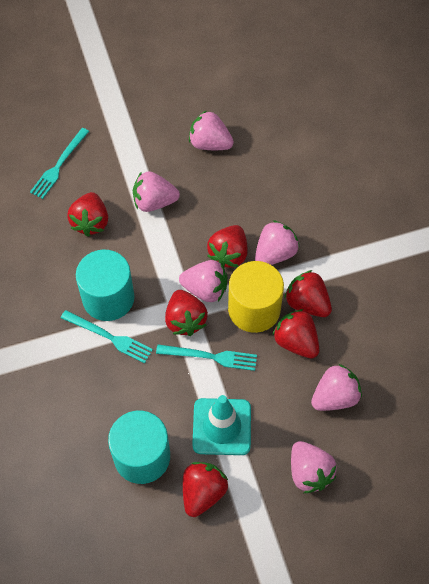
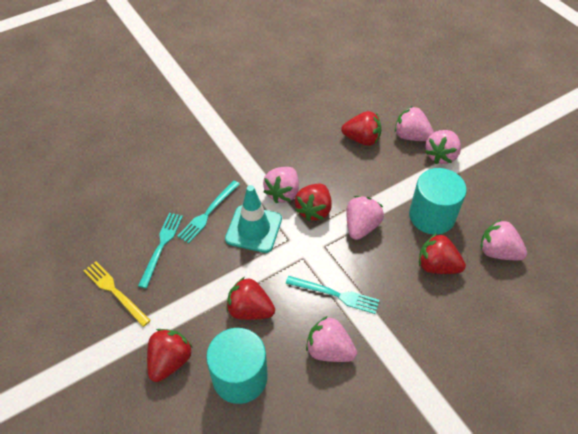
red strawberry: 6 -> 5
yellow cylinder: 1 -> 0
yellow fork: 0 -> 1

